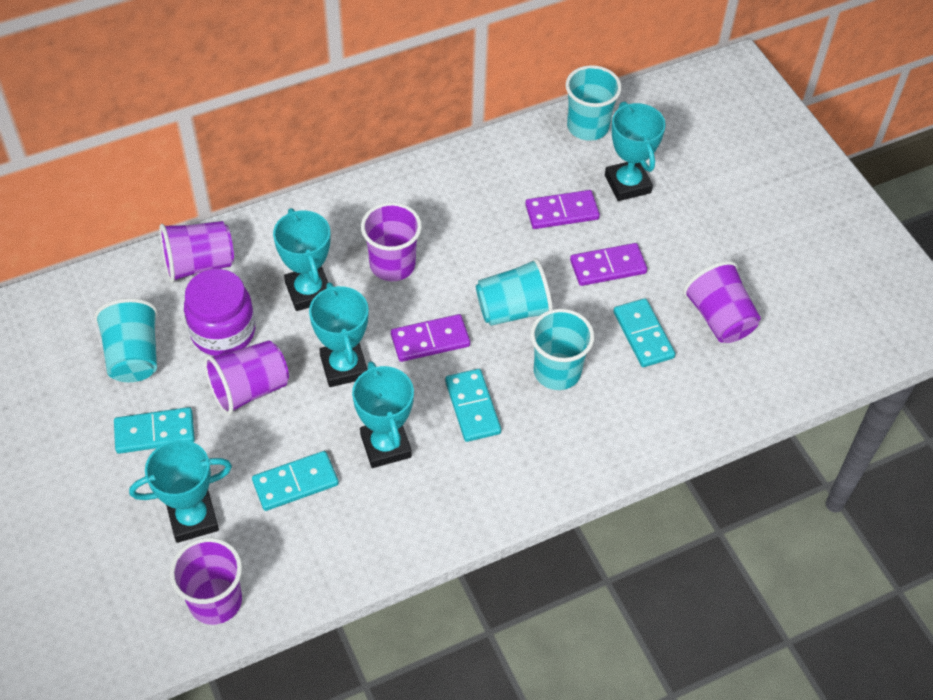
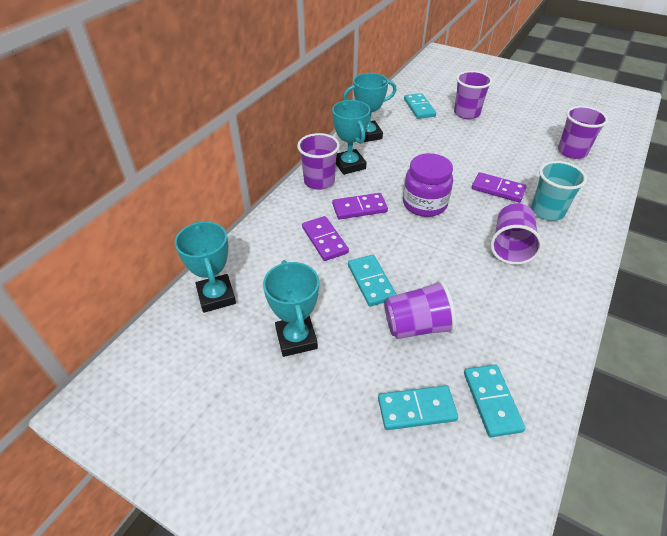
turquoise cup: 4 -> 1
turquoise trophy: 5 -> 4

